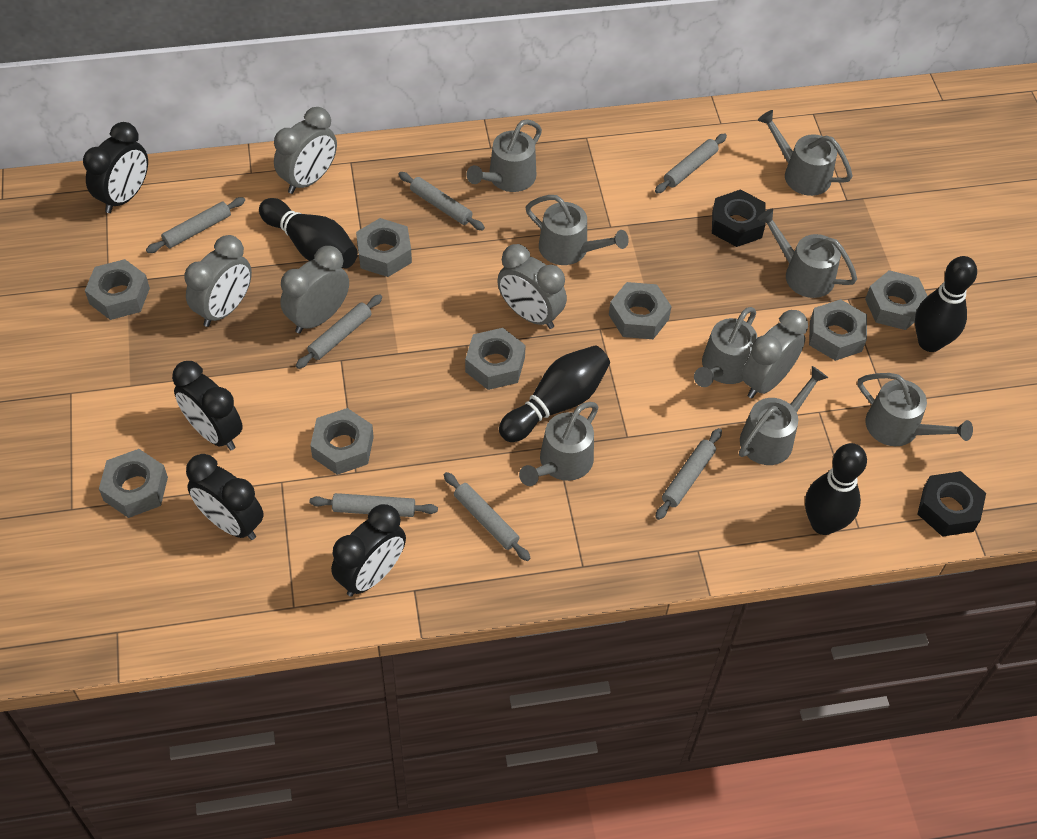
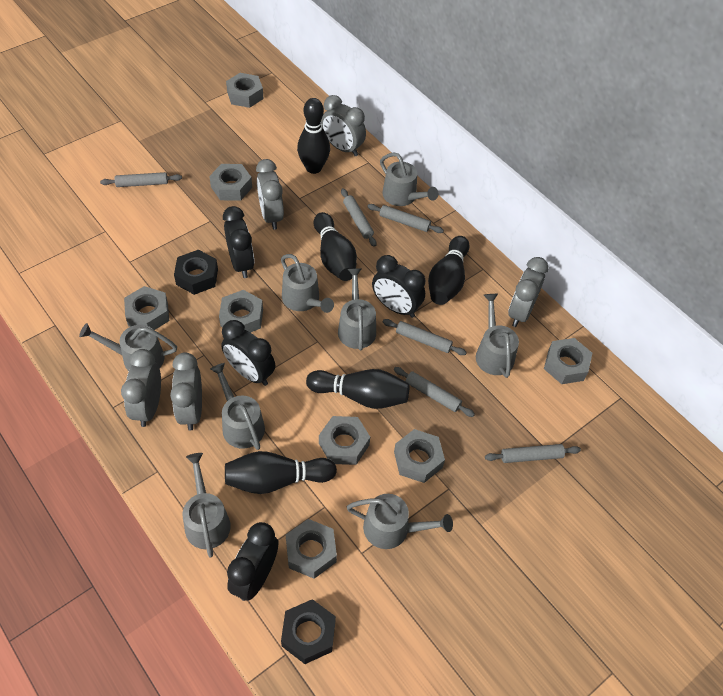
black bowling pin: 4 -> 5
grey rolling pin: 7 -> 6

